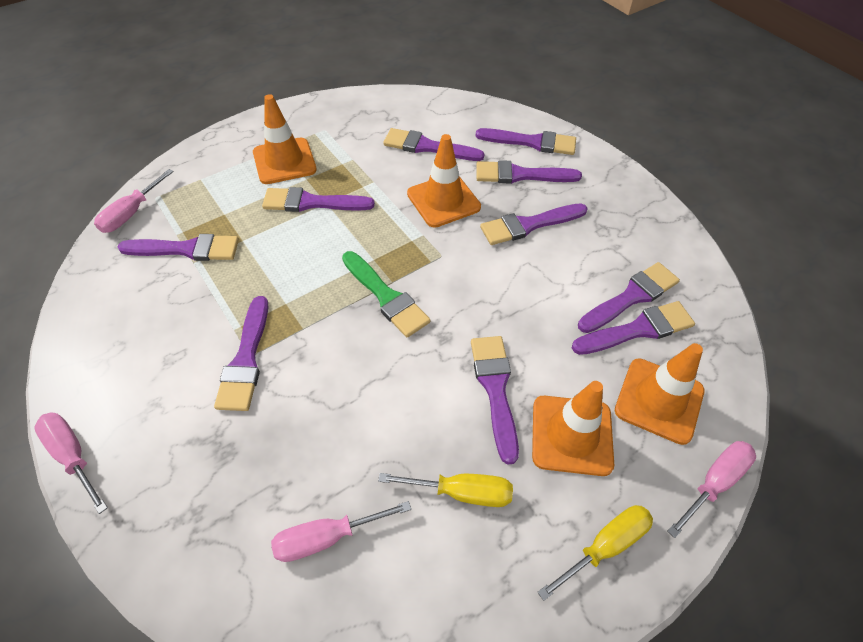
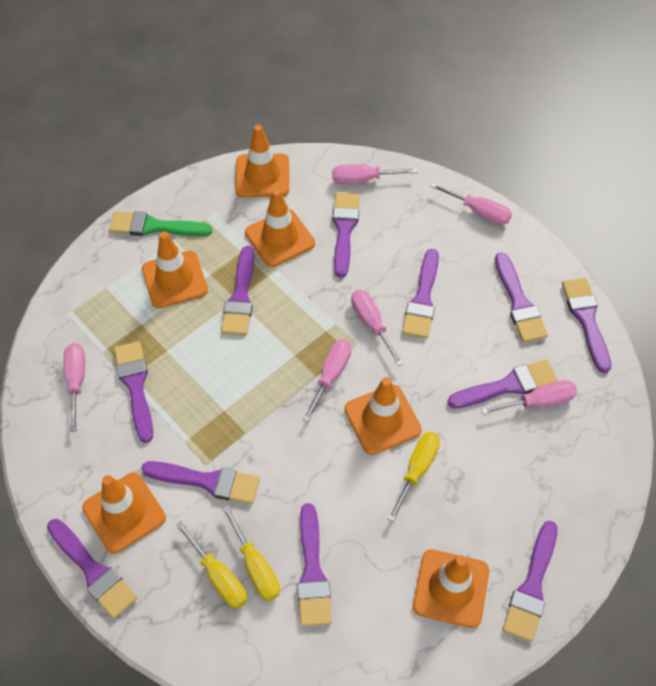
orange traffic cone: 4 -> 6
pink screwdriver: 4 -> 6
purple brush: 10 -> 11
yellow screwdriver: 2 -> 3

